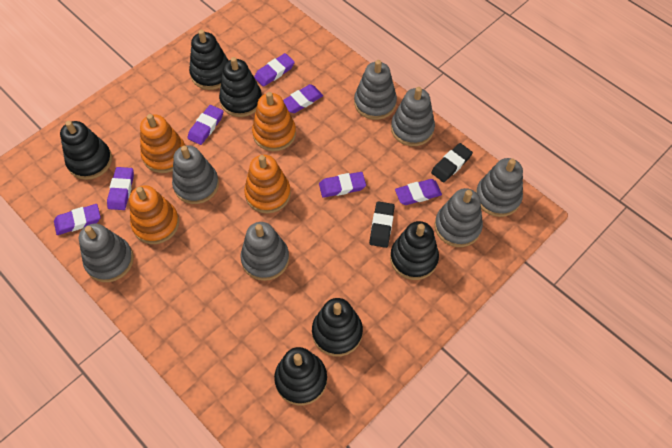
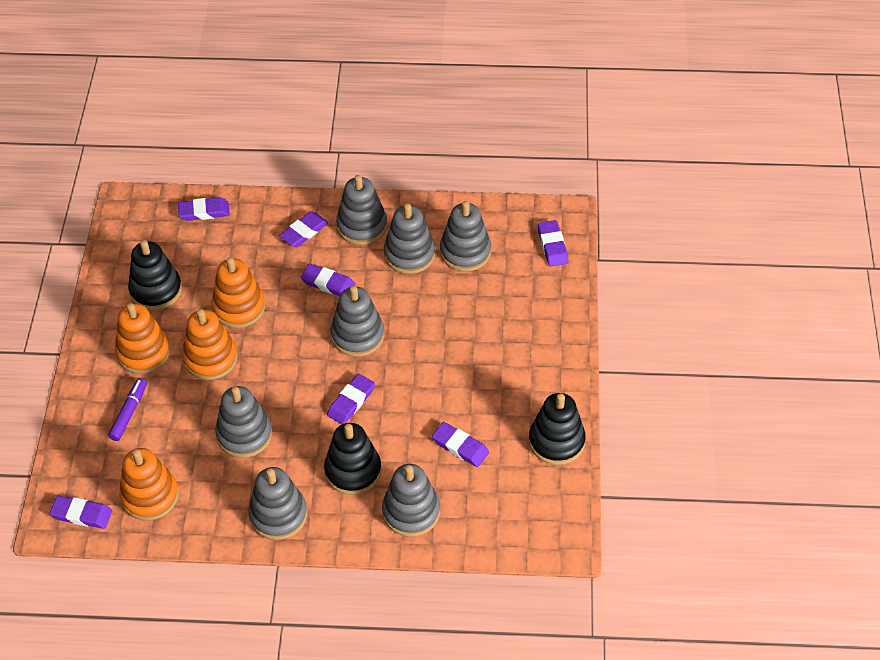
black eraser: 2 -> 0
black stacking toy: 6 -> 3
purple marker: 0 -> 1

